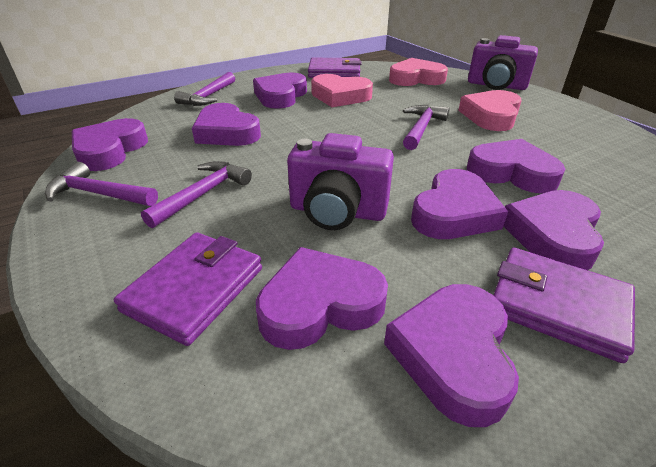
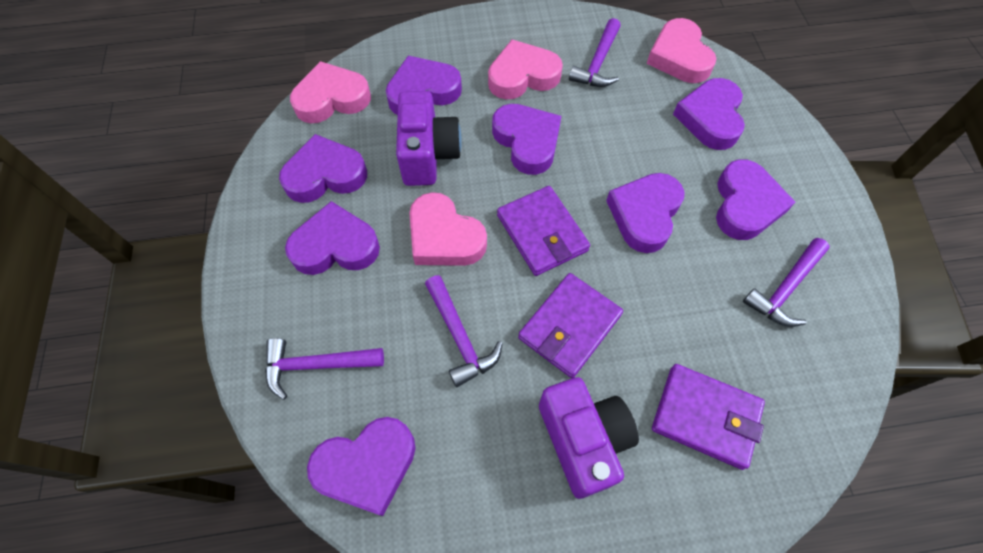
pink heart: 3 -> 4

